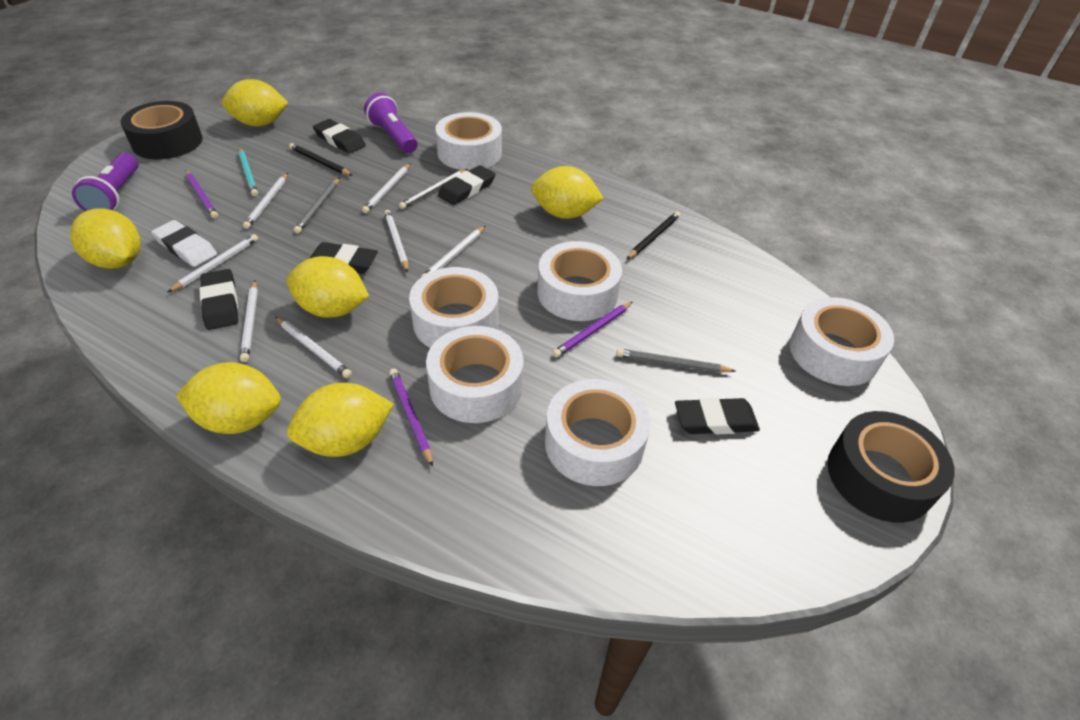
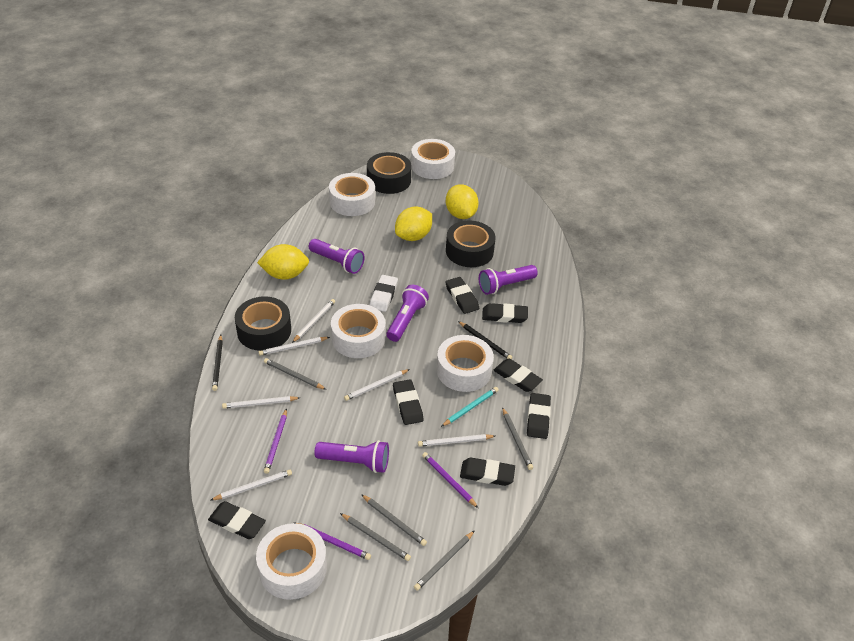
black eraser: 5 -> 7
black tape: 2 -> 3
grey pencil: 3 -> 5
purple flashlight: 2 -> 4
white pencil: 7 -> 6
white tape: 6 -> 5
yellow lemon: 6 -> 3

